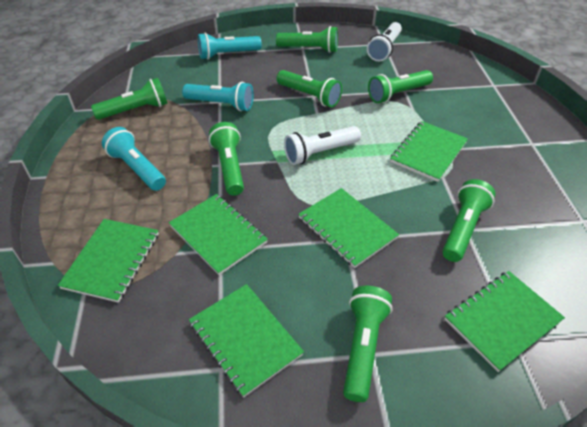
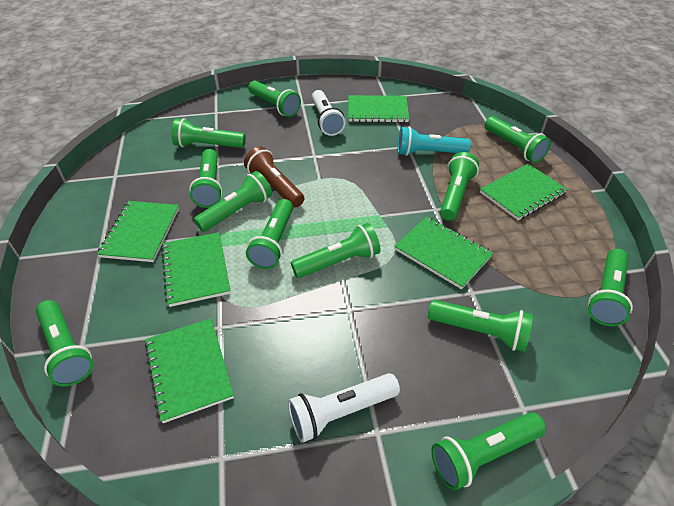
brown flashlight: 0 -> 1
green flashlight: 7 -> 12
turquoise flashlight: 3 -> 1

